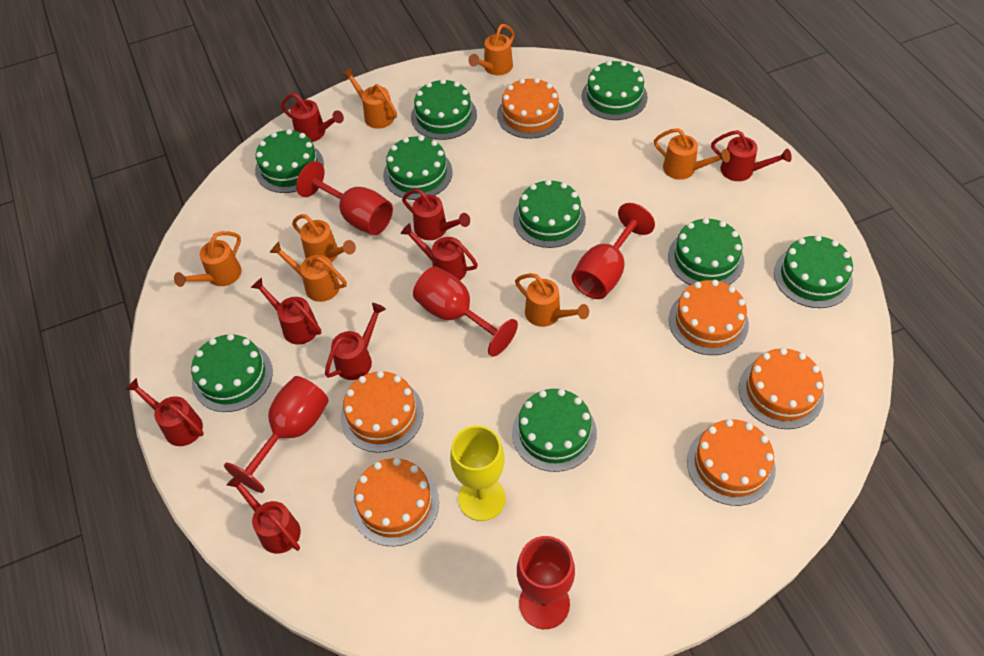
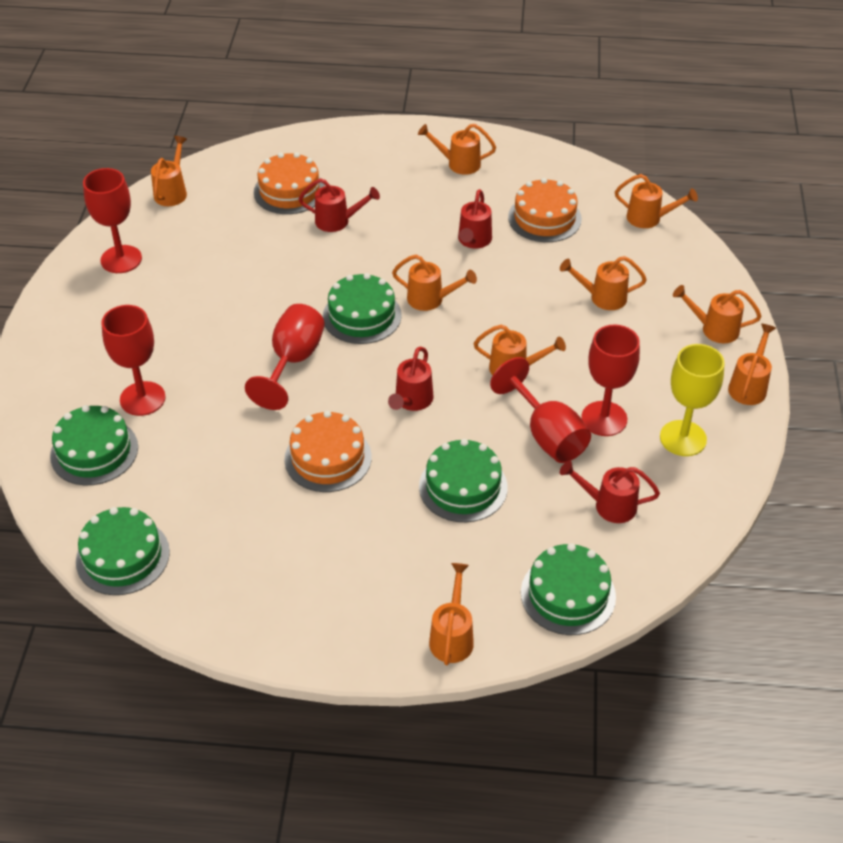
green cake: 9 -> 5
orange cake: 6 -> 3
orange watering can: 7 -> 9
red watering can: 8 -> 4

